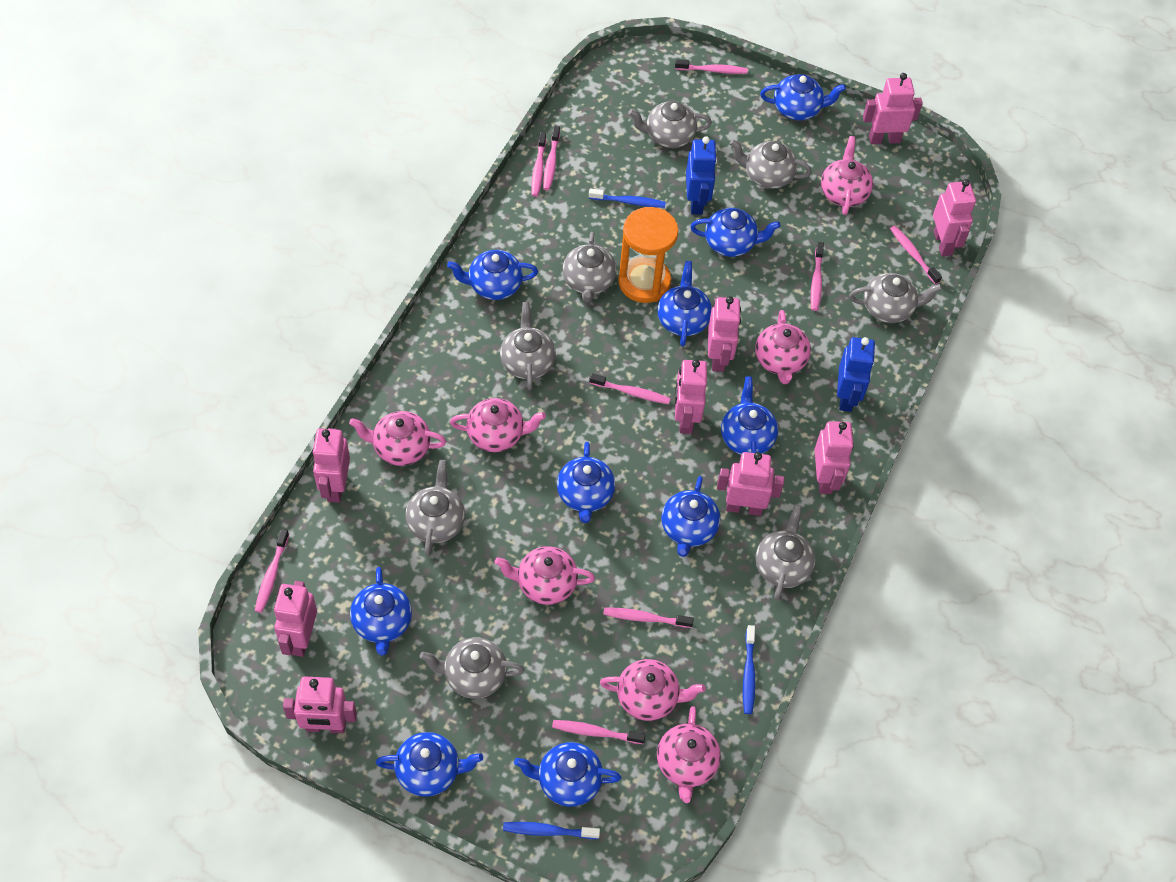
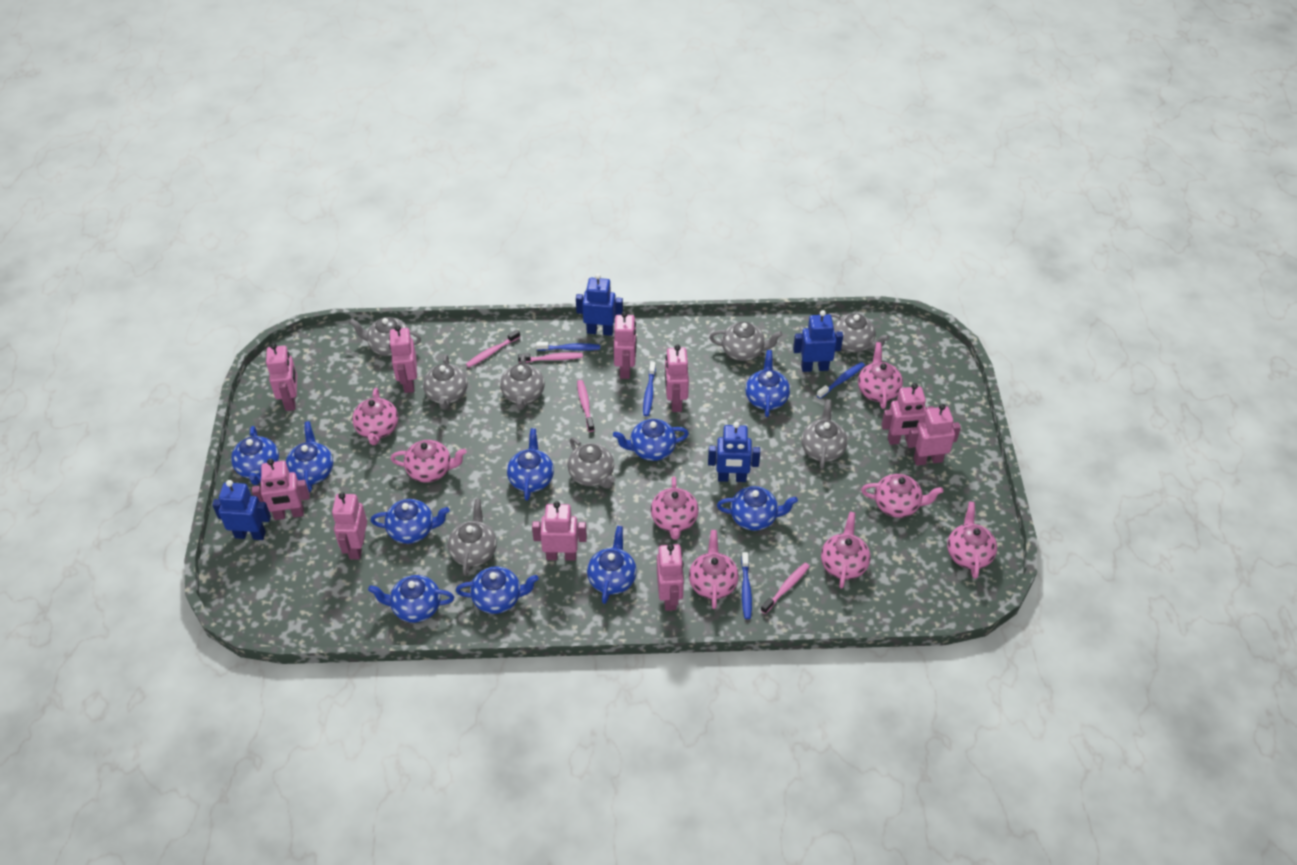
blue robot: 2 -> 4
blue toothbrush: 3 -> 4
orange hourglass: 1 -> 0
pink robot: 9 -> 10
pink teapot: 7 -> 8
pink toothbrush: 9 -> 4

